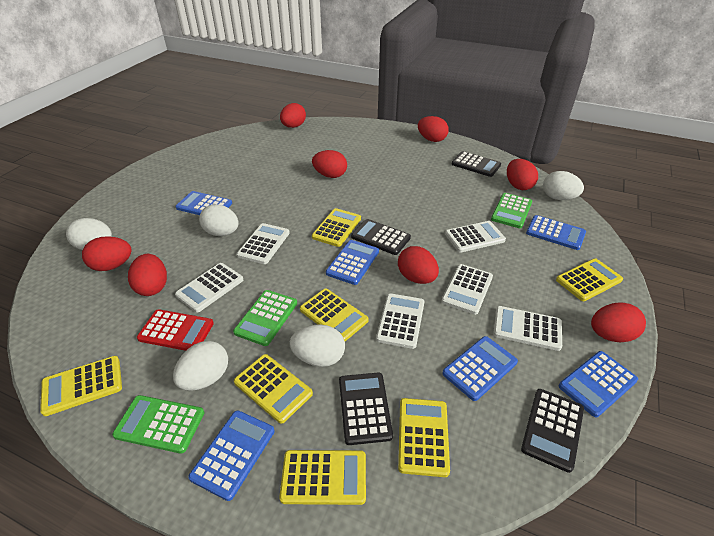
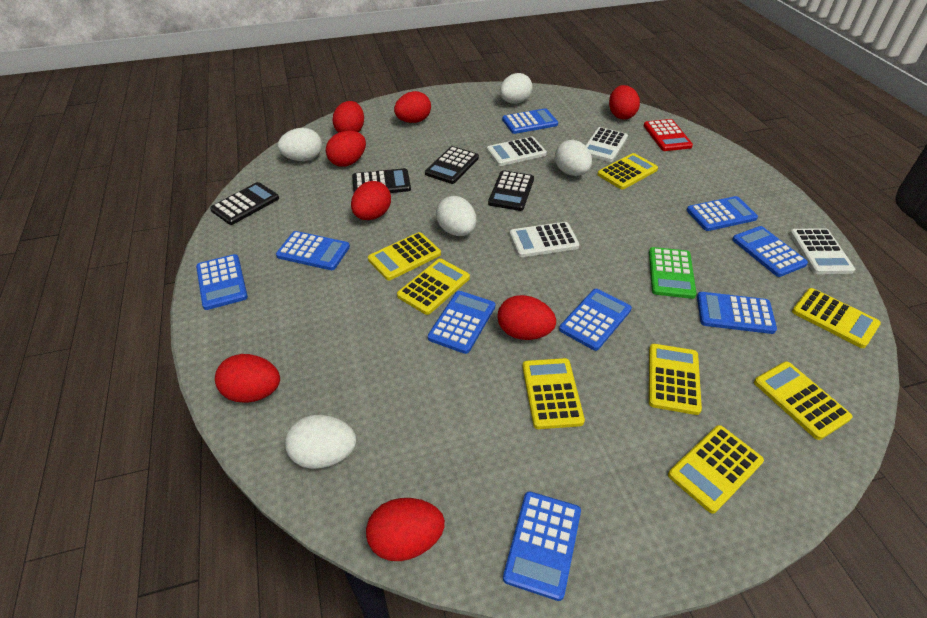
blue calculator: 6 -> 9
green calculator: 3 -> 1
white calculator: 6 -> 4
yellow calculator: 7 -> 8

